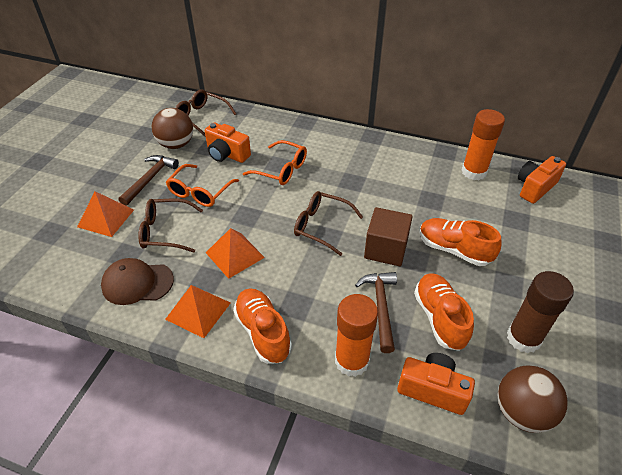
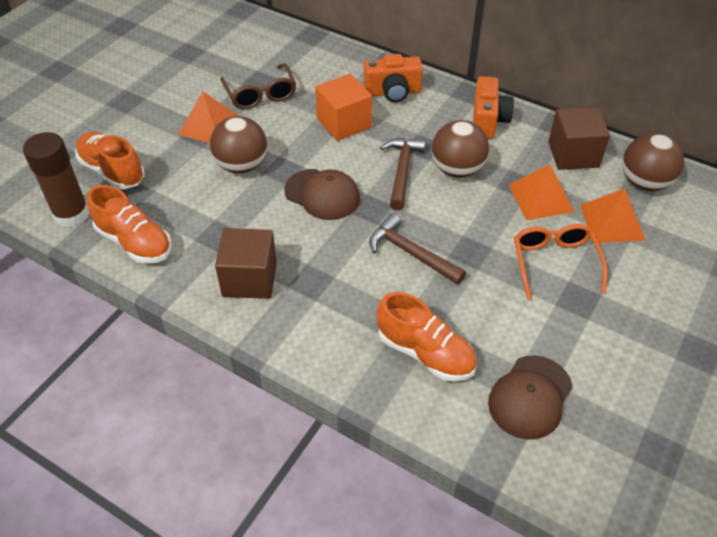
brown ball: 2 -> 3
brown cap: 1 -> 2
brown cube: 1 -> 2
brown glasses: 3 -> 1
orange camera: 3 -> 2
orange cube: 0 -> 1
orange glasses: 2 -> 1
orange glue stick: 2 -> 0

